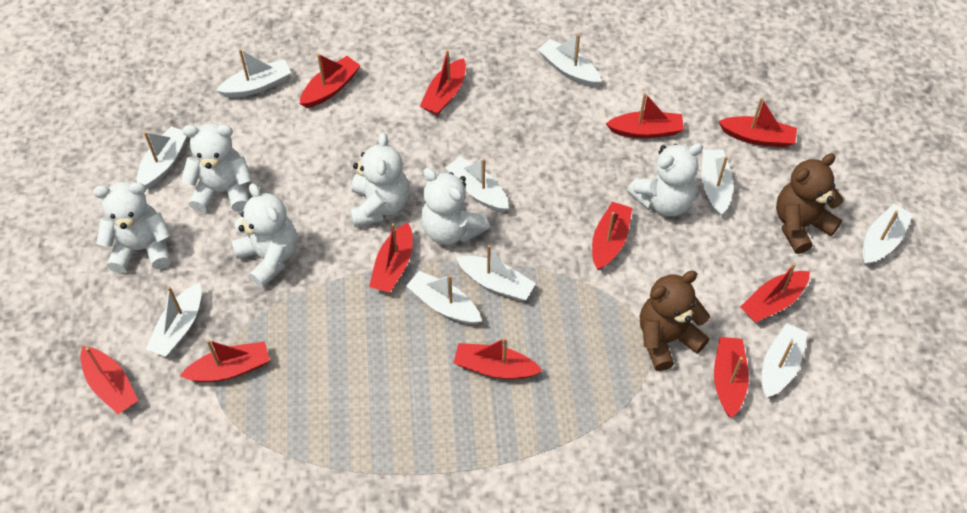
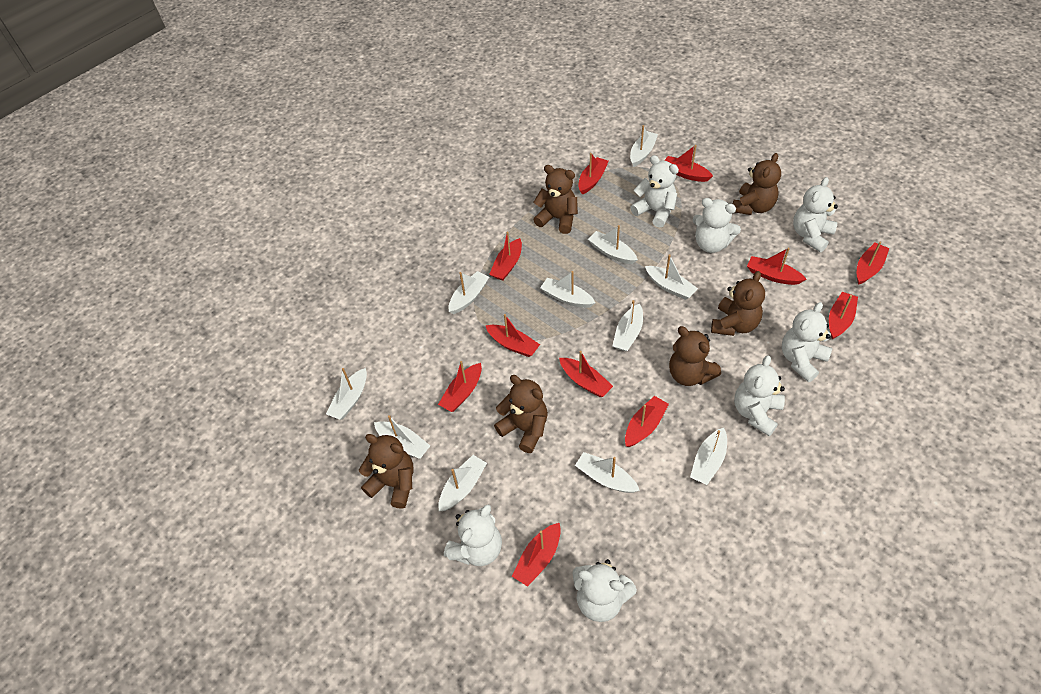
brown teddy bear: 2 -> 6
white boat: 10 -> 11
white teddy bear: 6 -> 7

